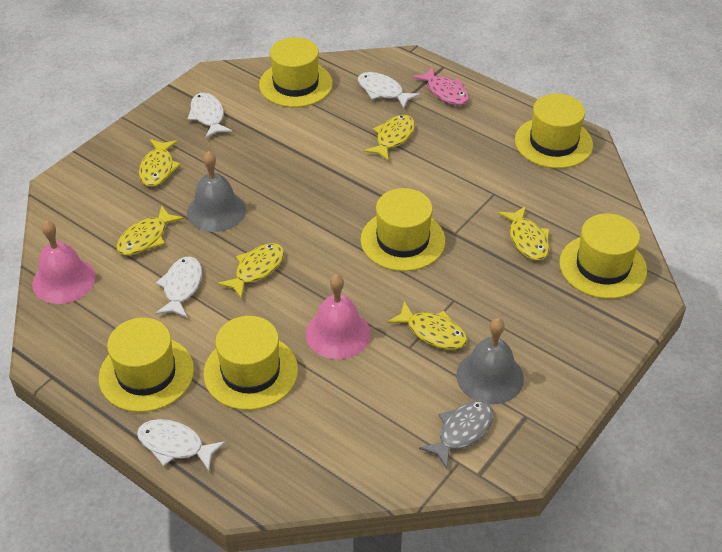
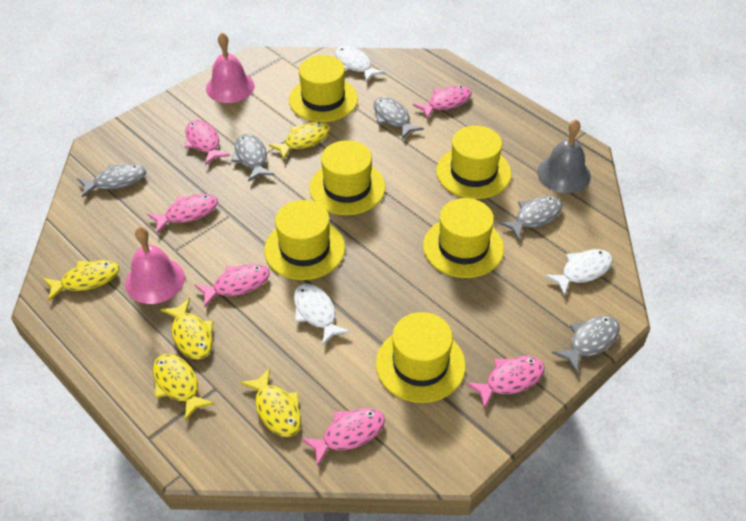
grey bell: 2 -> 1
grey fish: 1 -> 5
pink fish: 1 -> 6
white fish: 4 -> 3
yellow fish: 6 -> 5

